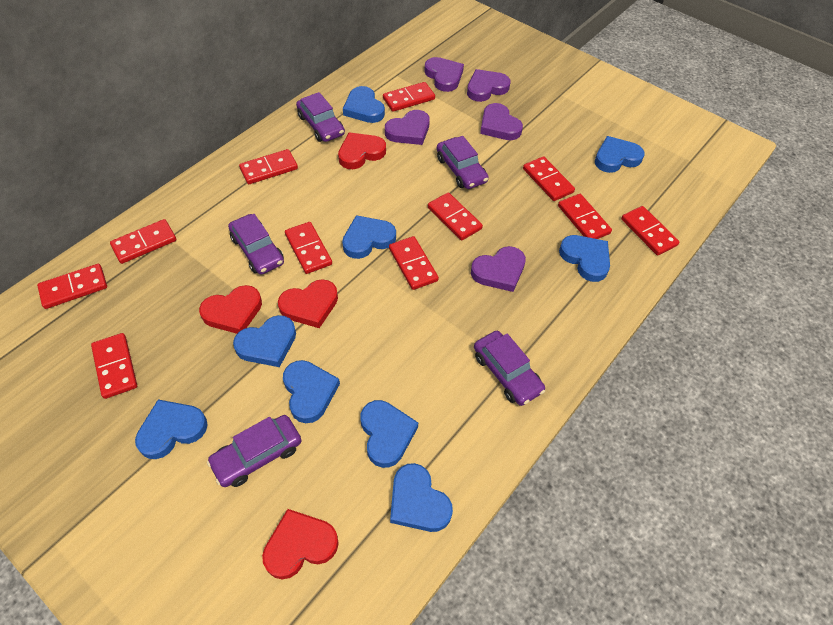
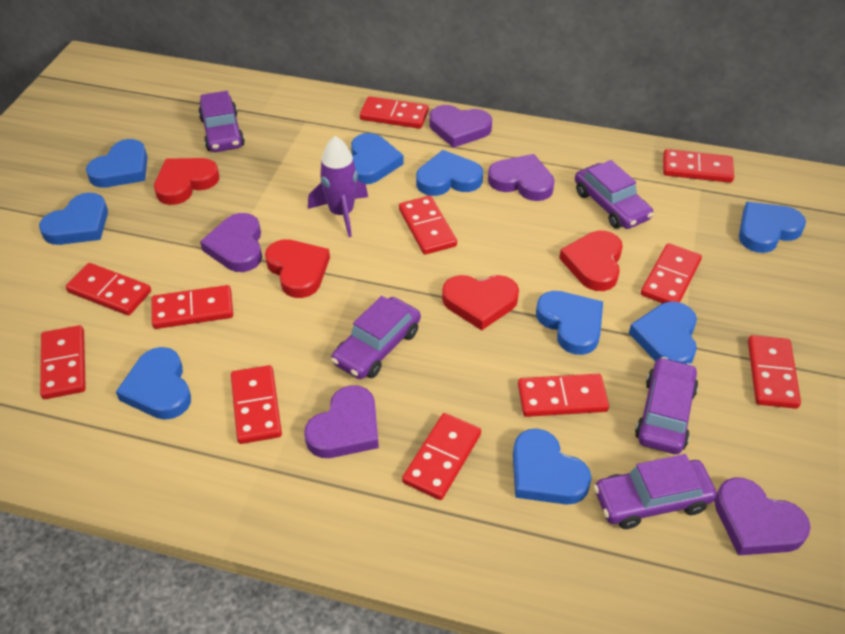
purple rocket: 0 -> 1

